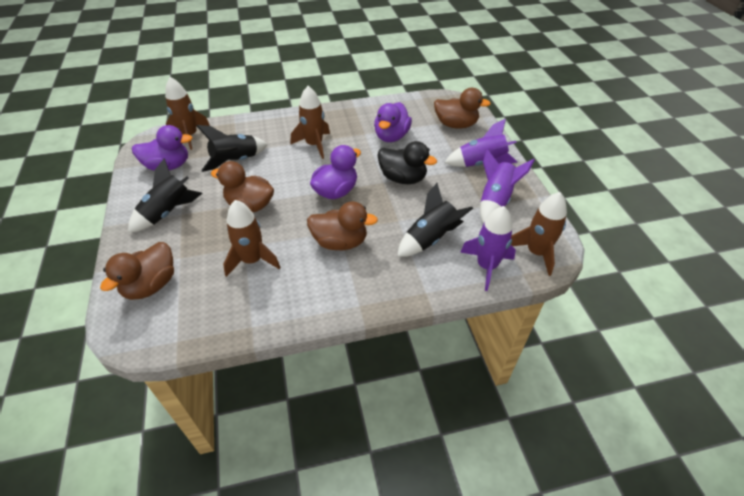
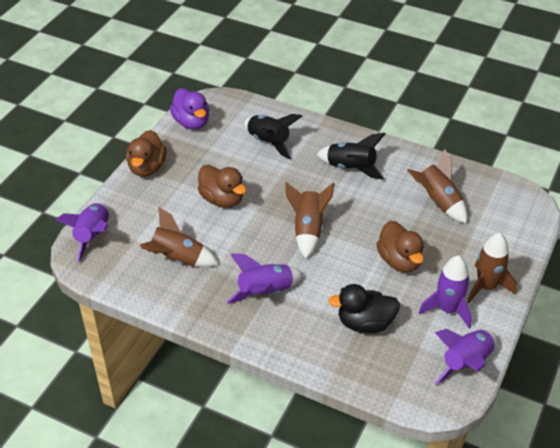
black rocket: 3 -> 2
brown duck: 4 -> 3
purple duck: 3 -> 1
purple rocket: 3 -> 4

